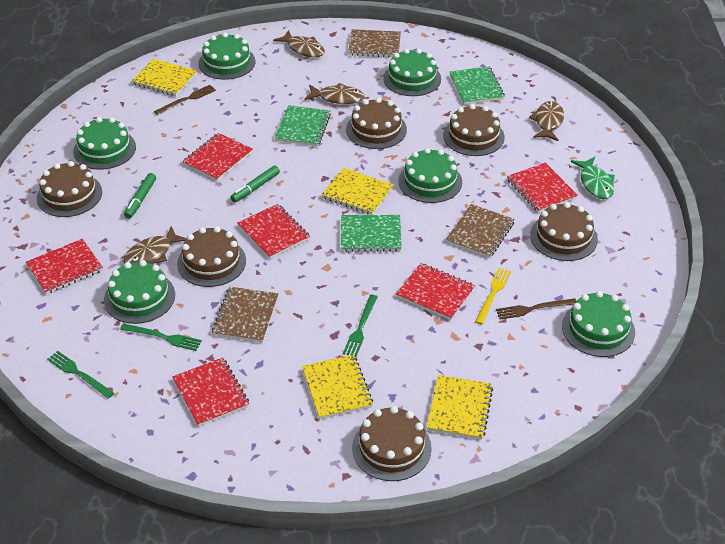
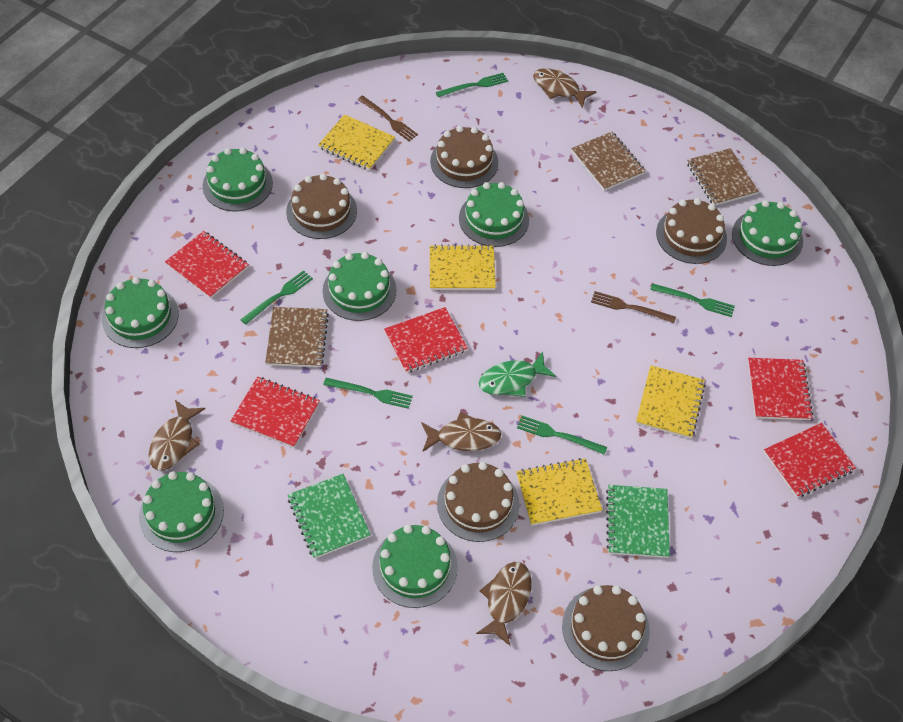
brown cake: 6 -> 5
green cake: 6 -> 7
green fork: 3 -> 5
green marker: 2 -> 0
green notebook: 3 -> 2
red notebook: 6 -> 5
yellow fork: 1 -> 0

